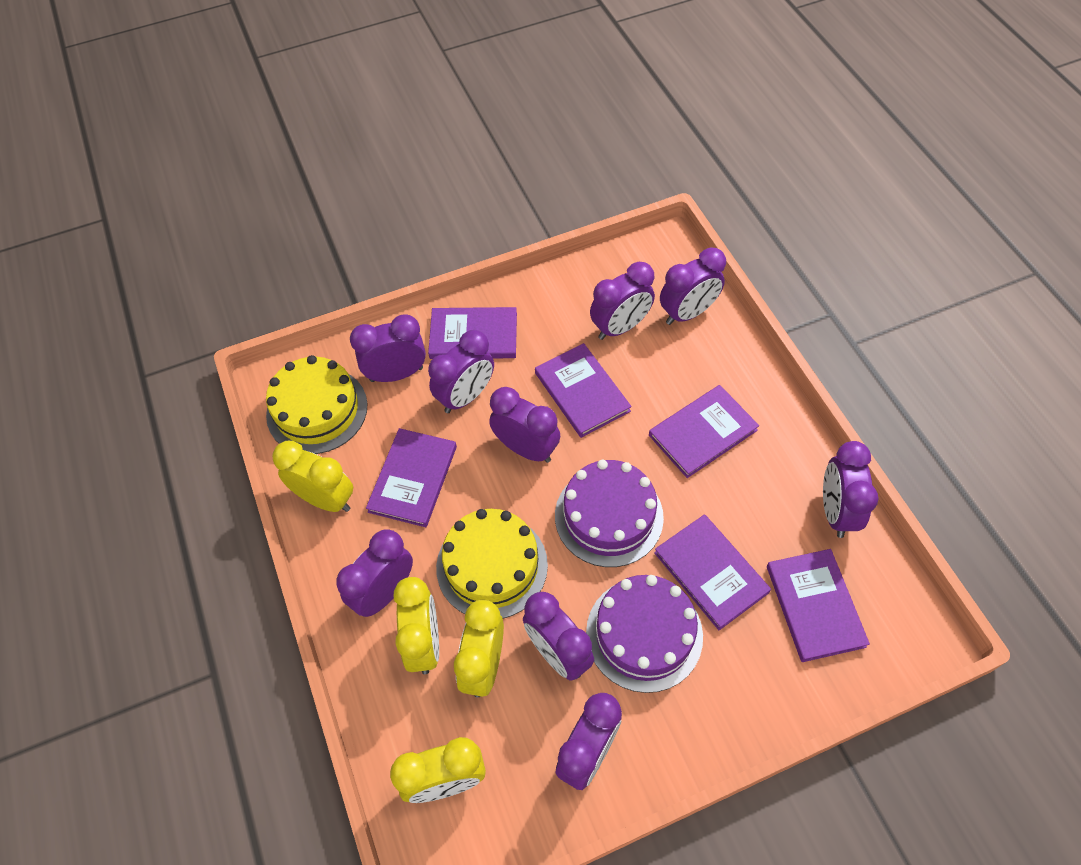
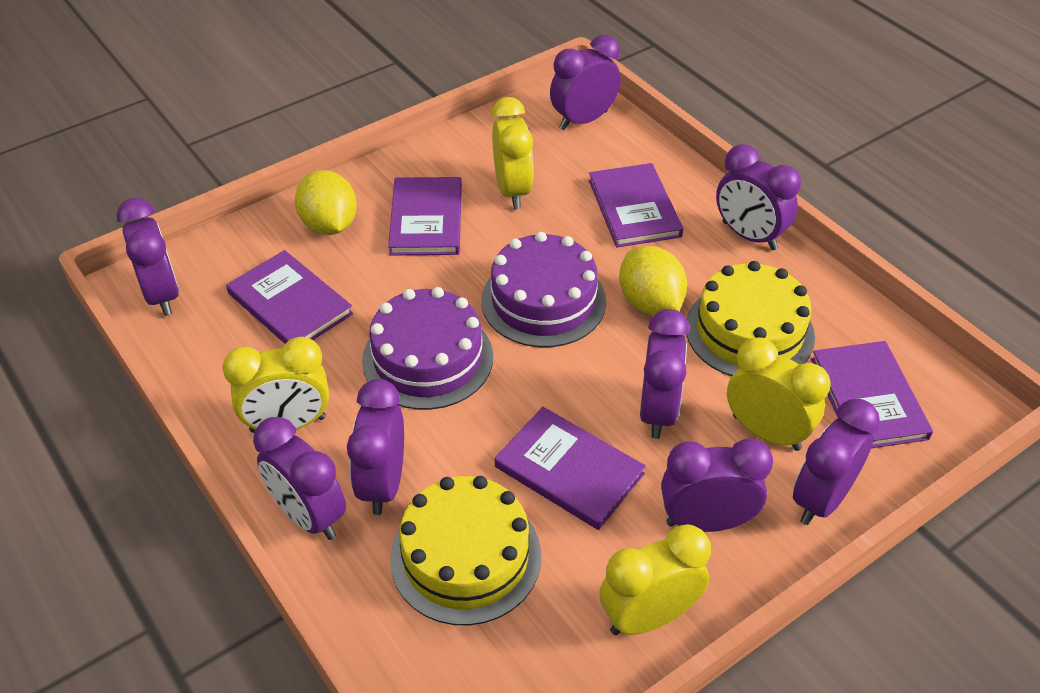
purple book: 6 -> 5
purple clock: 9 -> 8
yellow lemon: 0 -> 2

